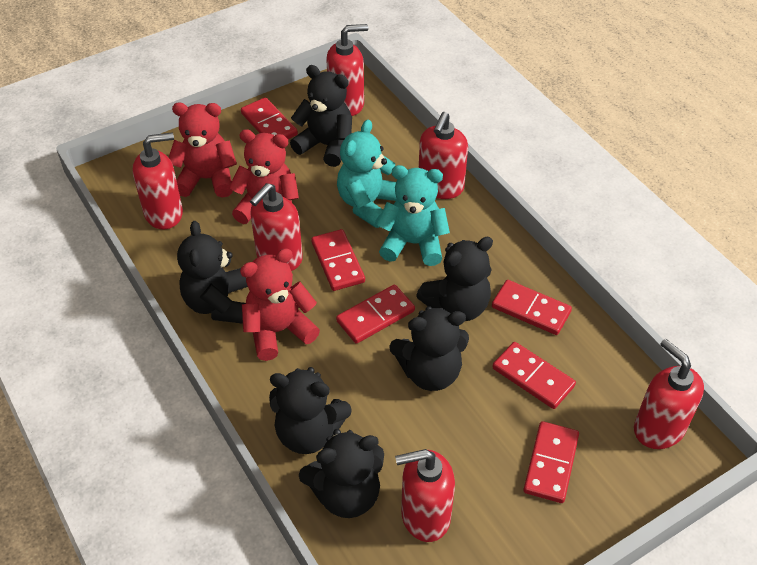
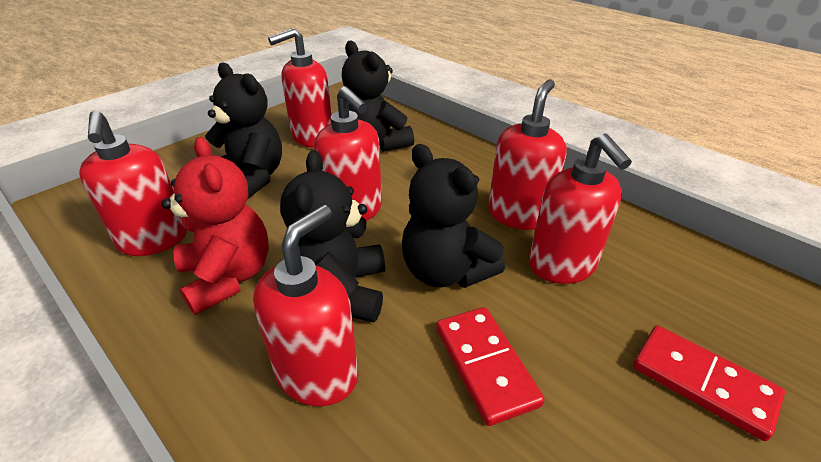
black teddy bear: 6 -> 4
red domino: 6 -> 2
red teddy bear: 3 -> 1
turquoise teddy bear: 2 -> 0

